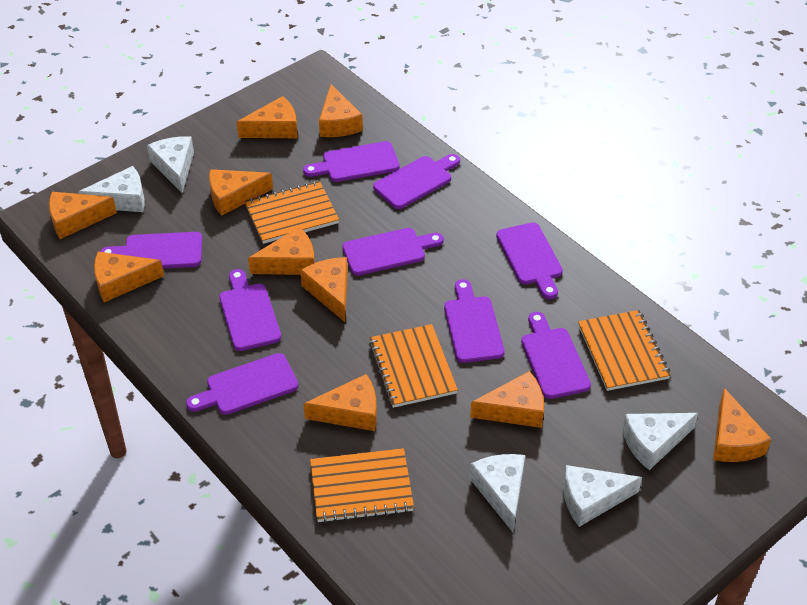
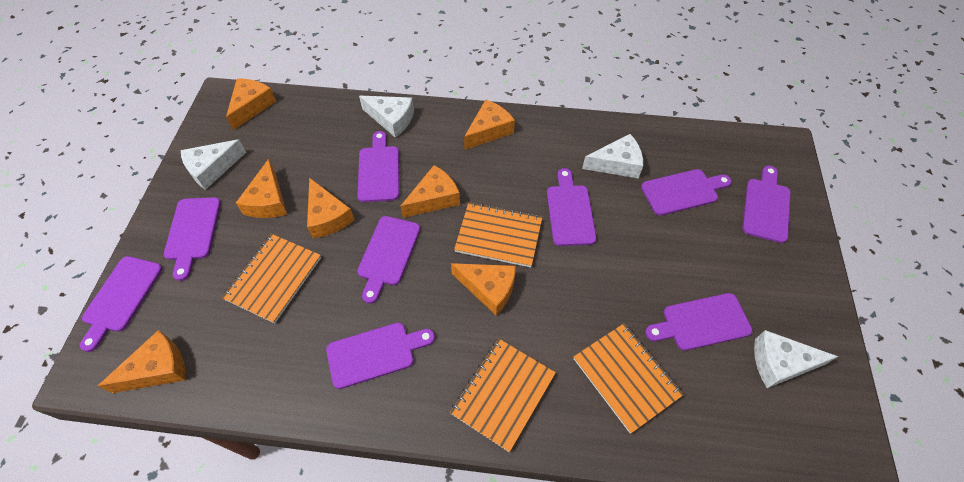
orange cheese: 10 -> 7
white cheese: 5 -> 4

